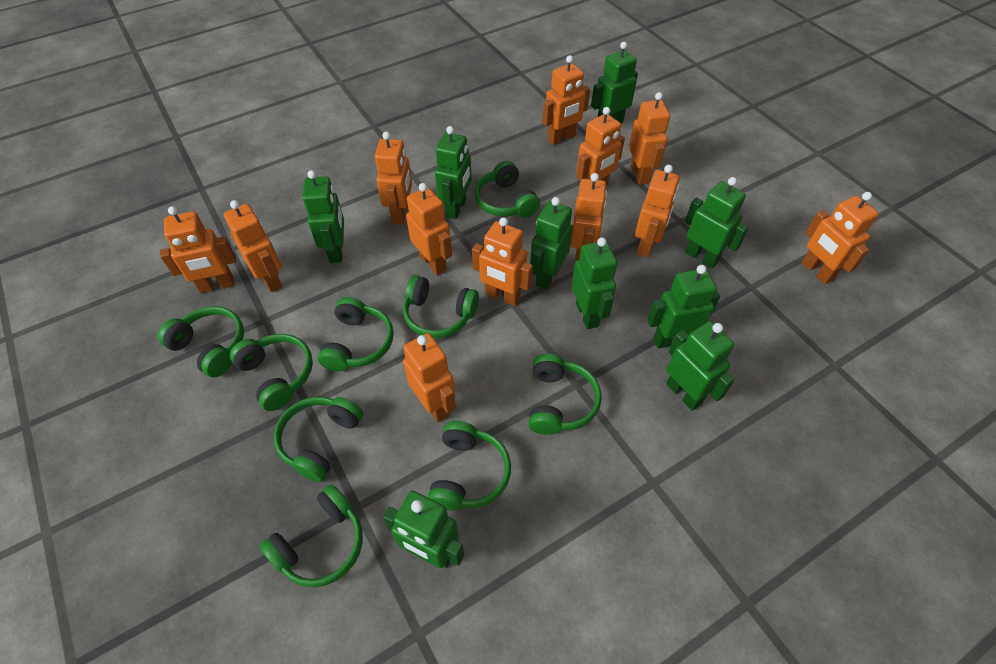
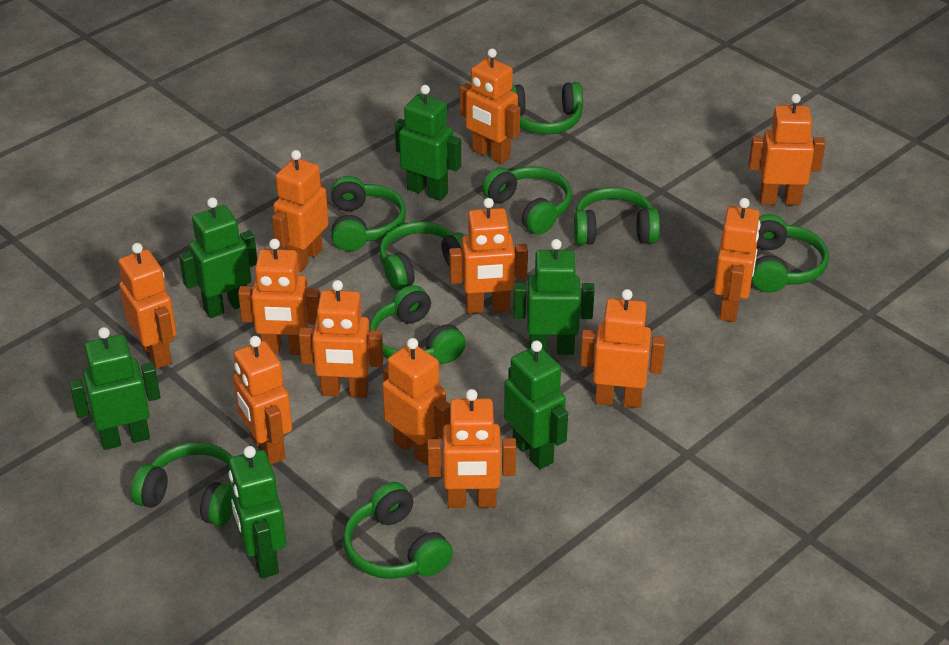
green robot: 9 -> 6

